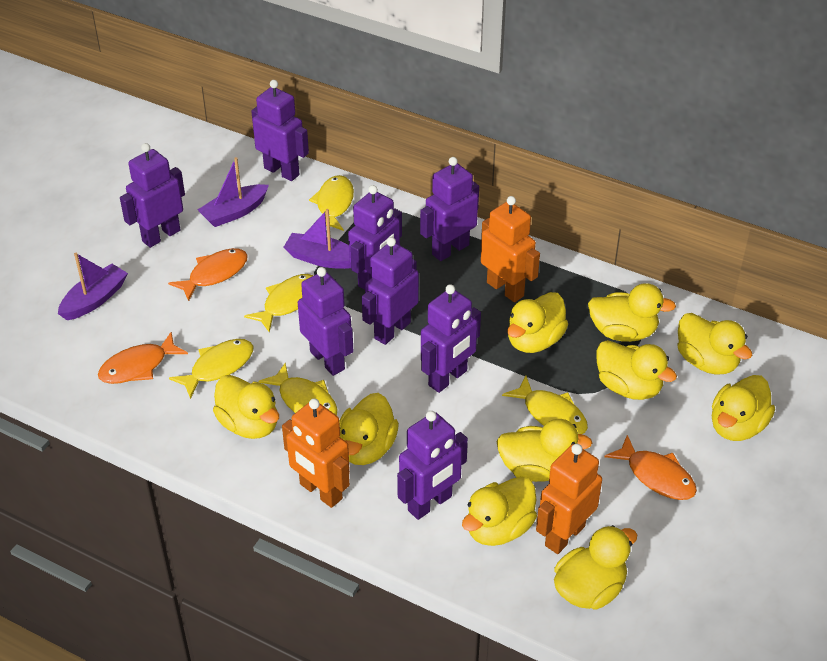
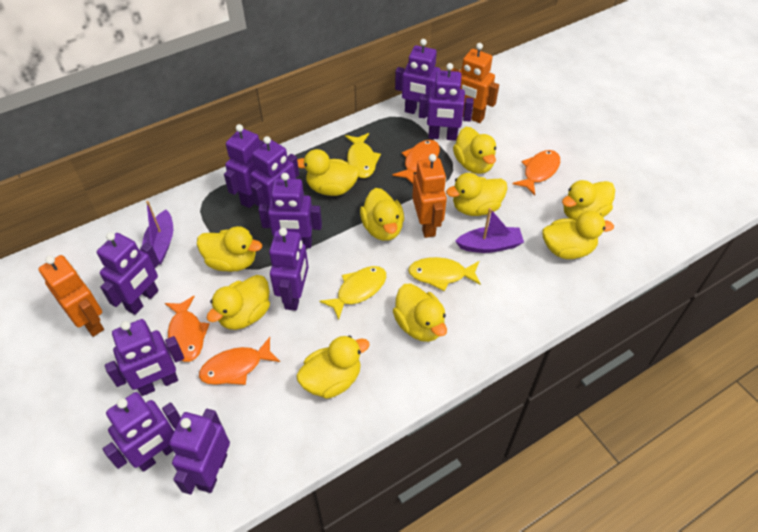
orange fish: 3 -> 4
purple boat: 3 -> 2
purple robot: 8 -> 10
yellow fish: 5 -> 3

